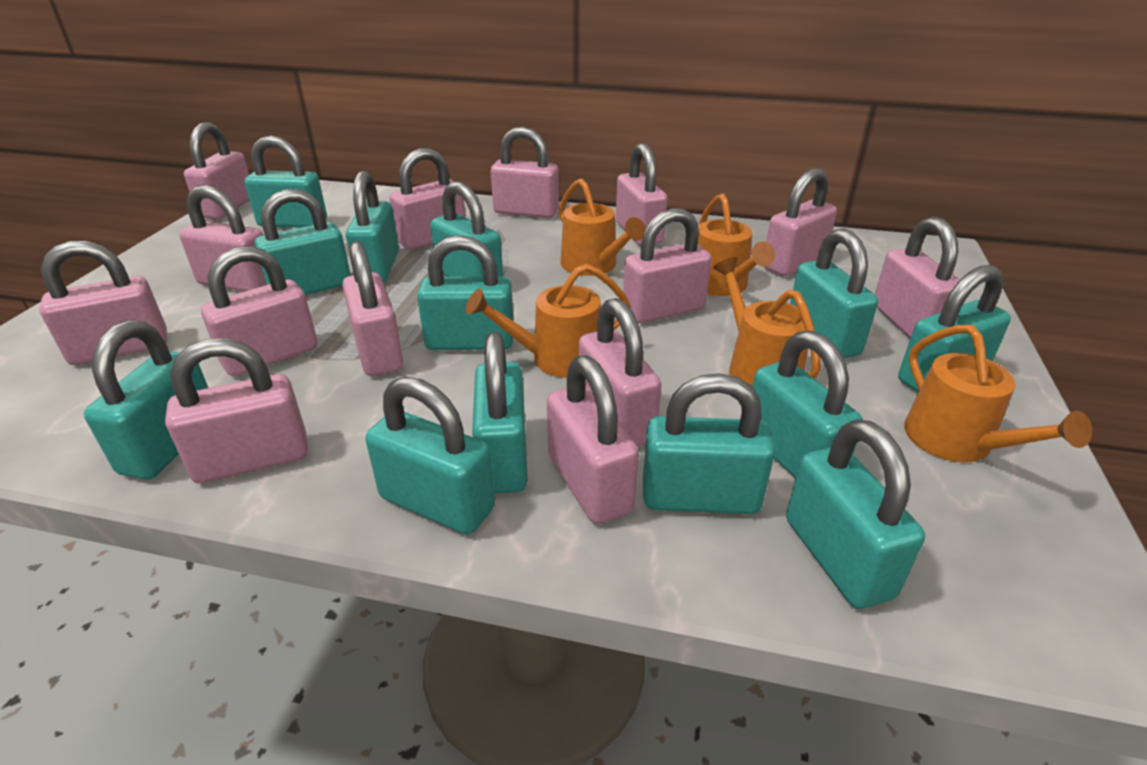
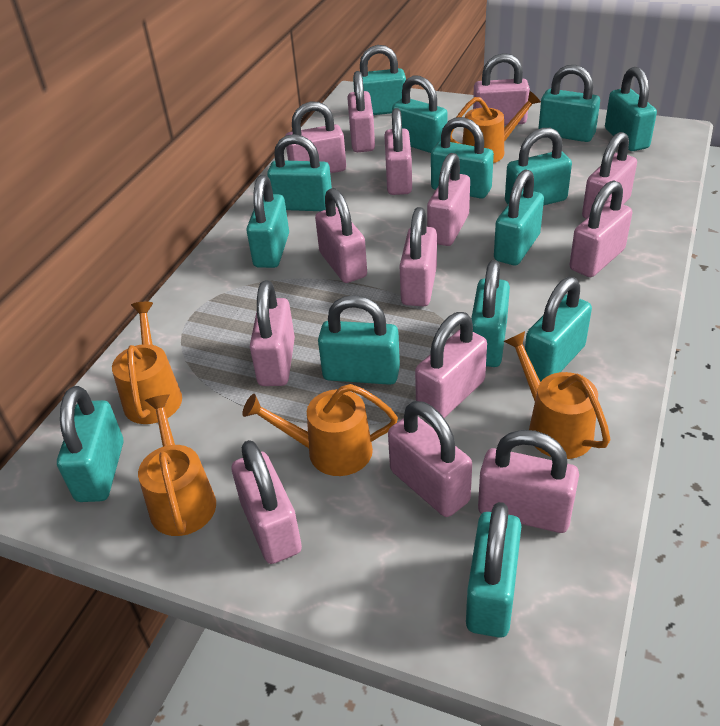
turquoise padlock: 13 -> 14

